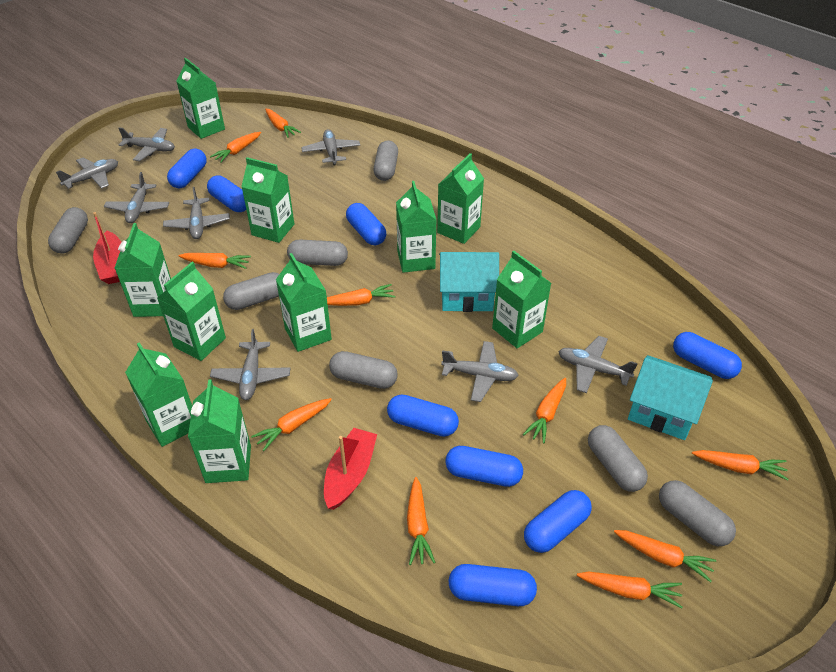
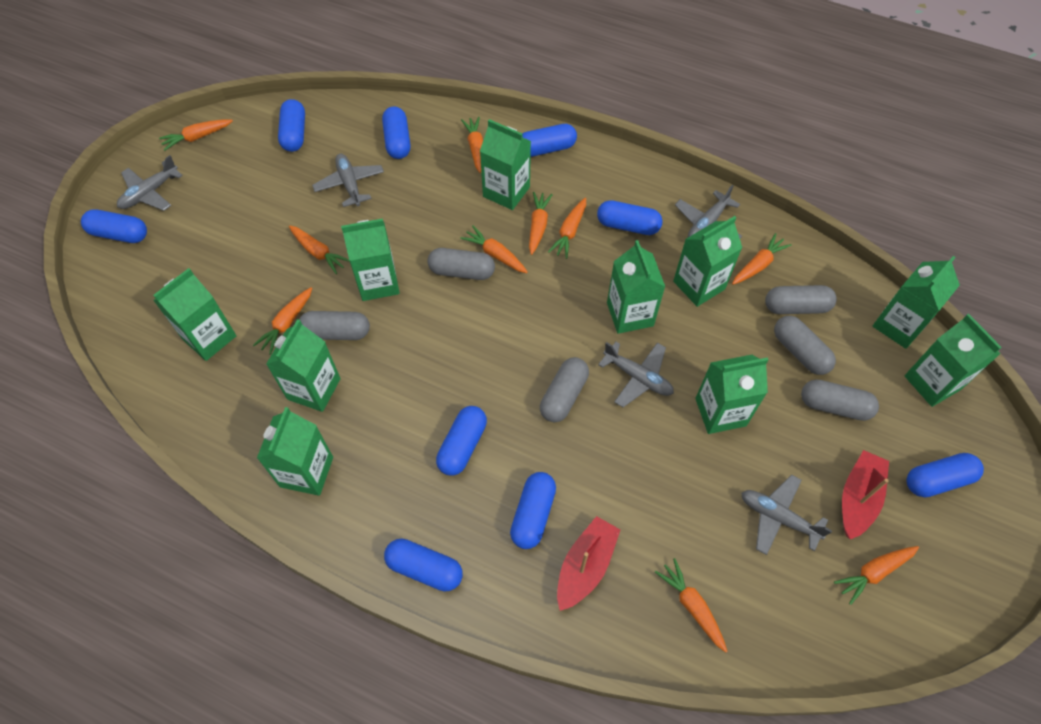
blue capsule: 8 -> 9
grey capsule: 7 -> 6
grey plane: 8 -> 5
turquoise house: 2 -> 0

